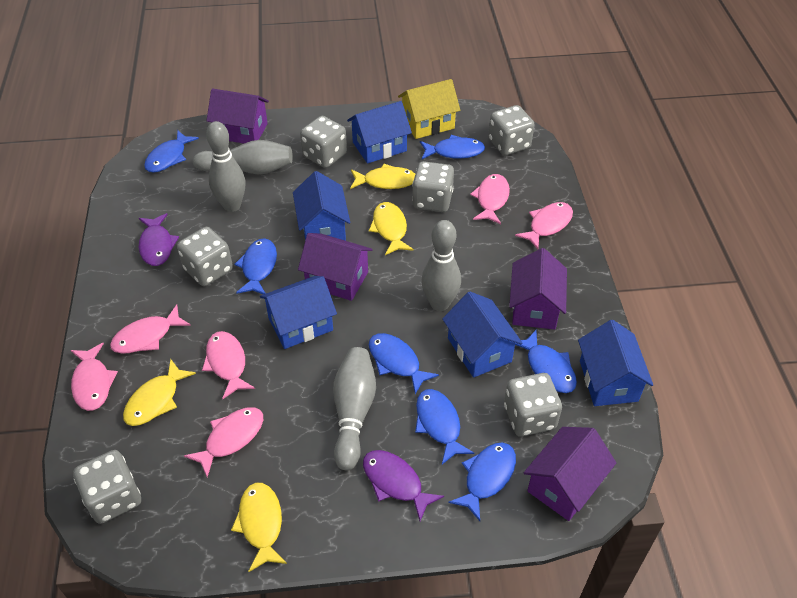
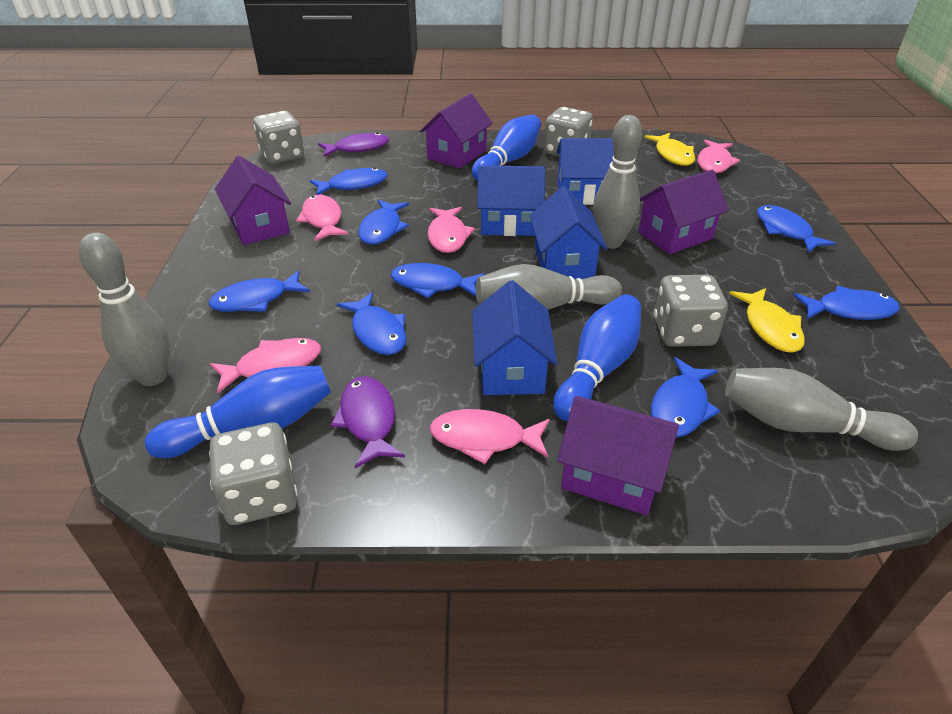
blue bowling pin: 0 -> 3
blue fish: 7 -> 8
blue house: 5 -> 4
grey dice: 6 -> 4
pink fish: 6 -> 5
yellow fish: 4 -> 2
yellow house: 1 -> 0

